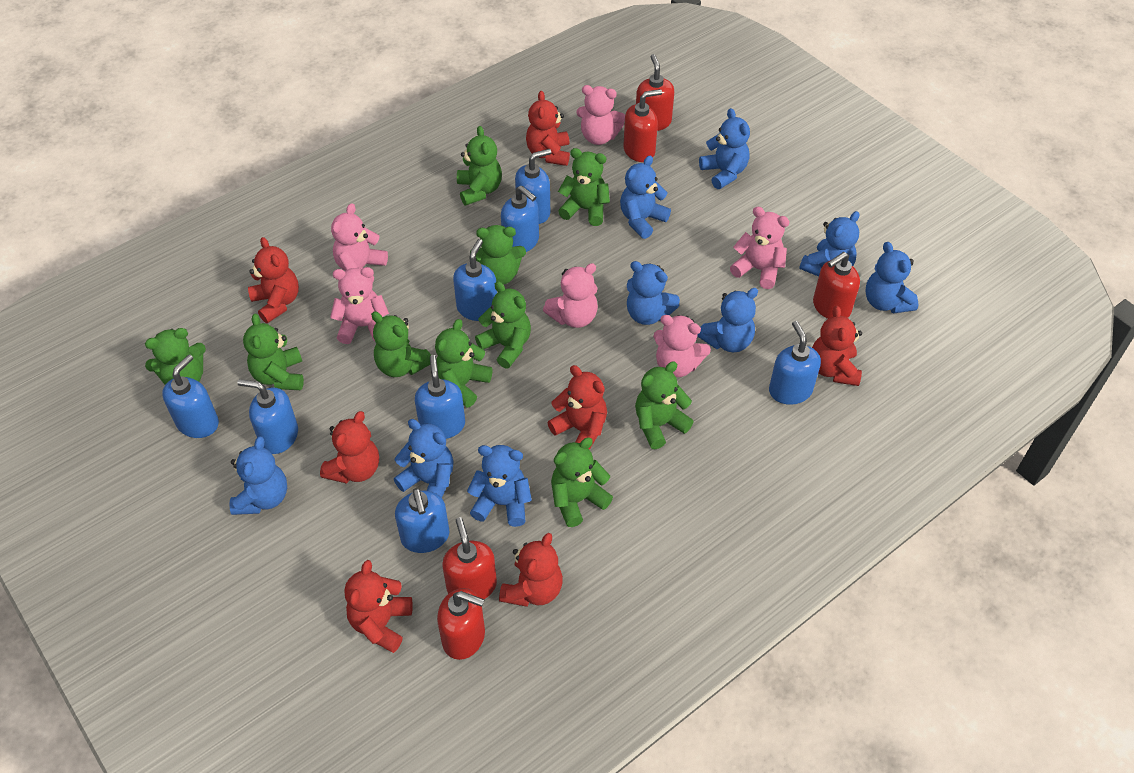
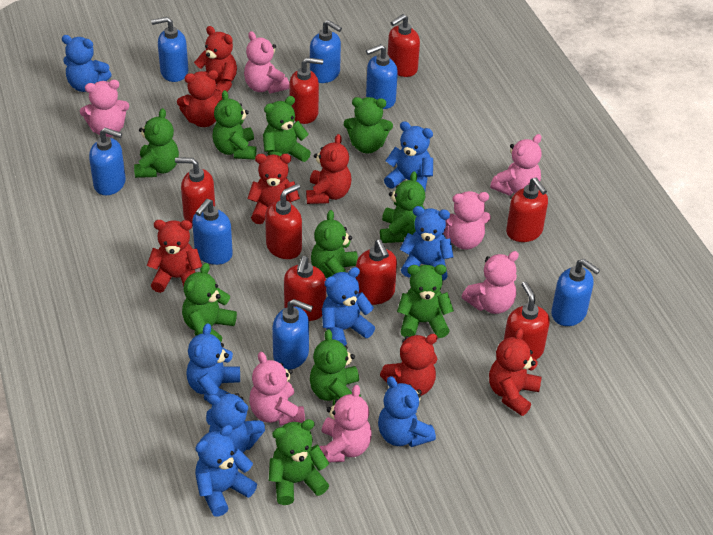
blue soap dispenser: 8 -> 7
blue teddy bear: 9 -> 8
pink teddy bear: 6 -> 7
red soap dispenser: 5 -> 8

